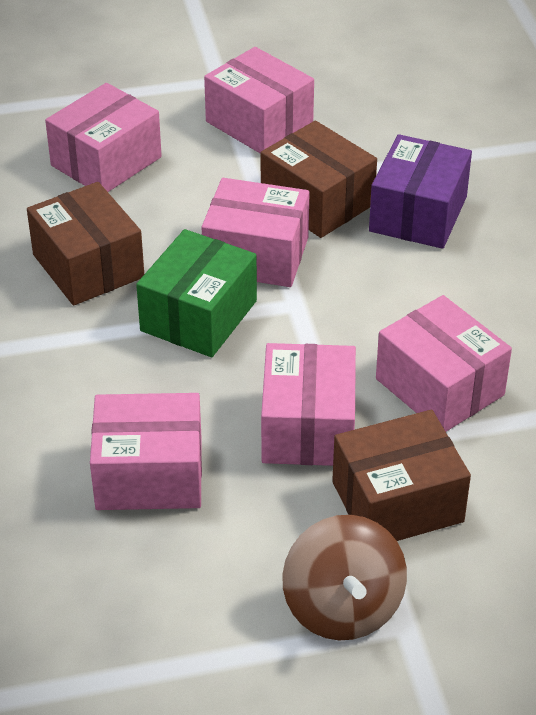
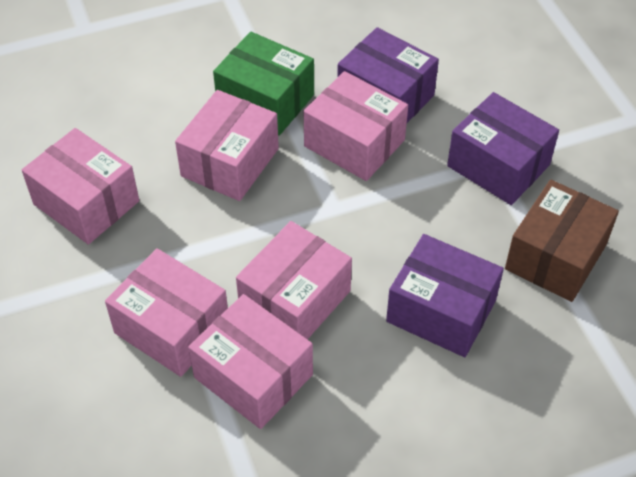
brown box: 3 -> 1
brown spinning top: 1 -> 0
purple box: 1 -> 3

